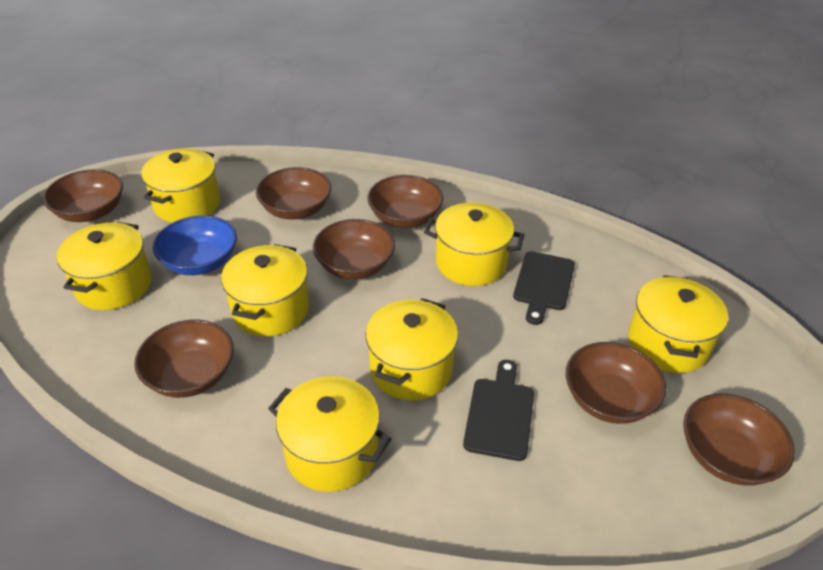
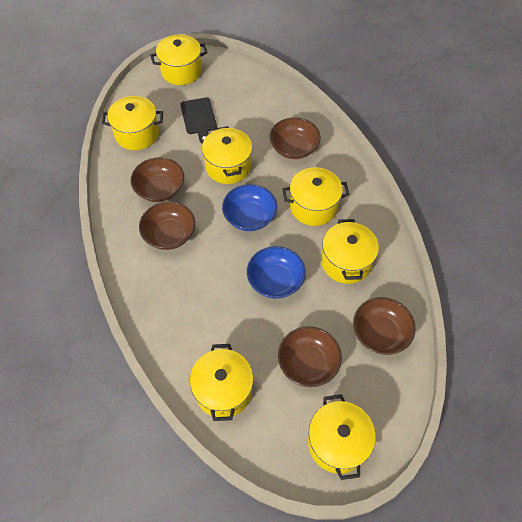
black cutting board: 2 -> 1
blue bowl: 1 -> 2
brown bowl: 7 -> 5

